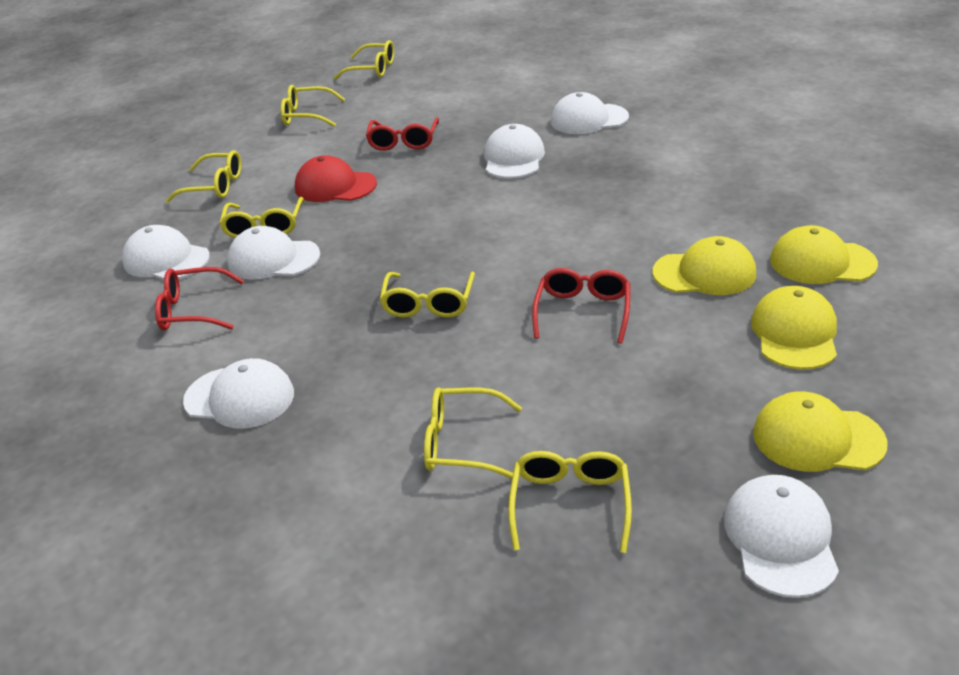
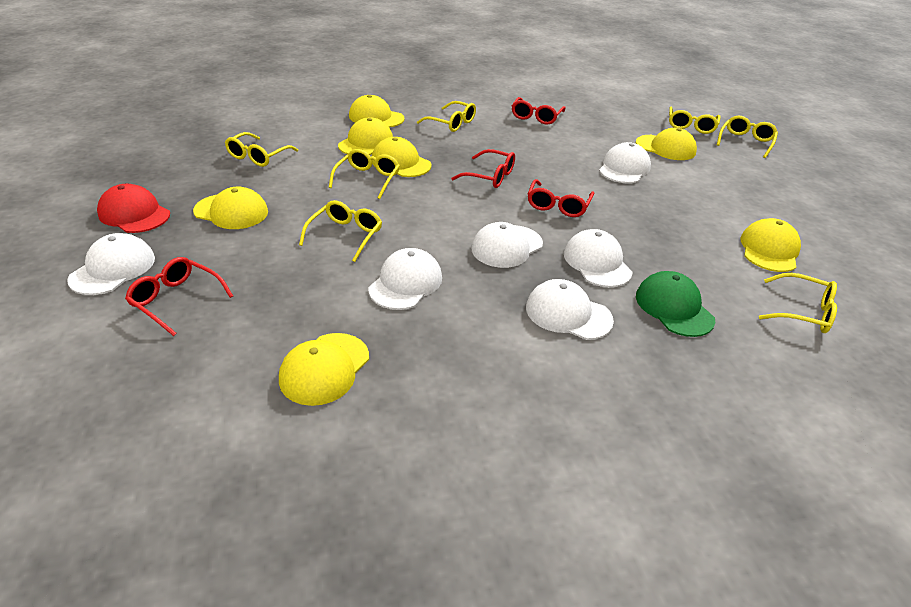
green cap: 0 -> 1
red glasses: 3 -> 4
yellow cap: 4 -> 7

